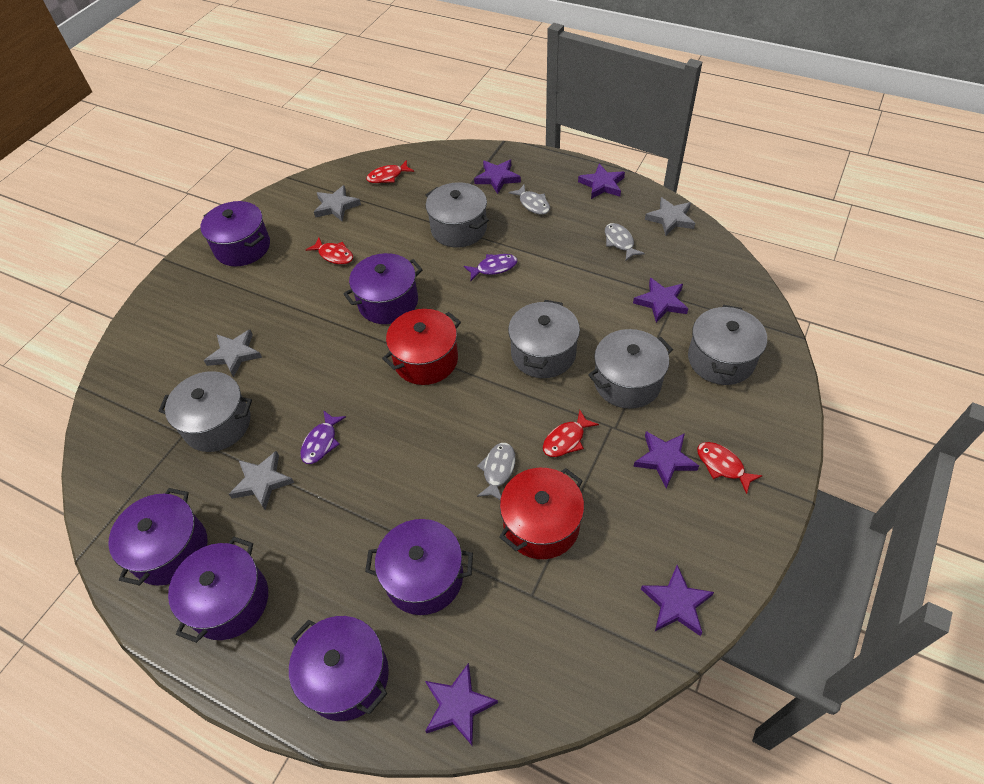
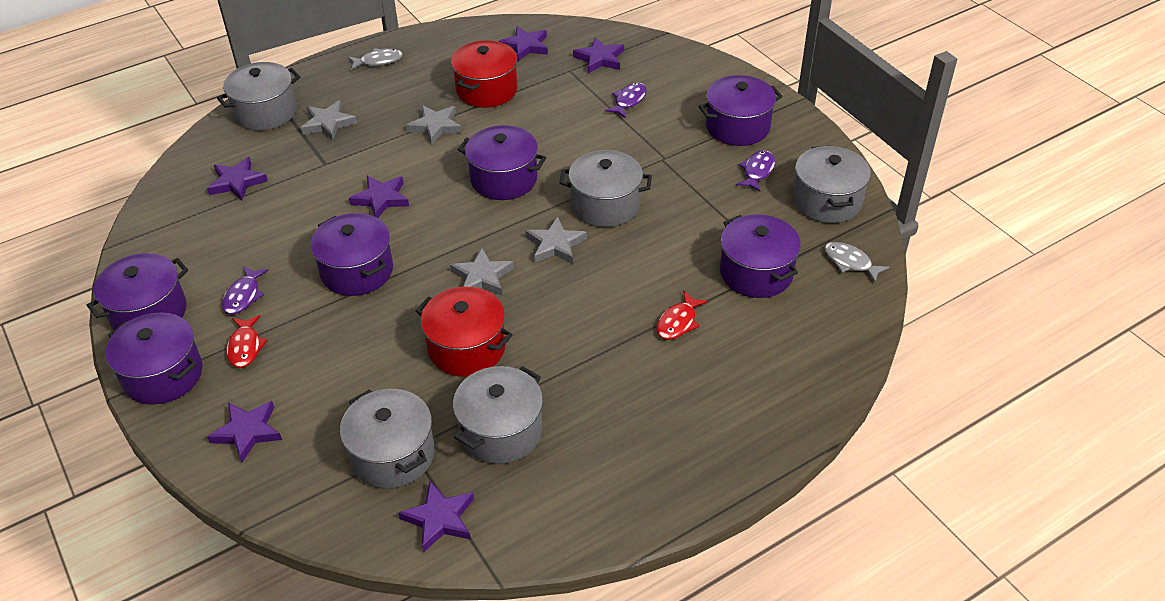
grey fish: 3 -> 2
purple fish: 2 -> 3
red fish: 4 -> 2

